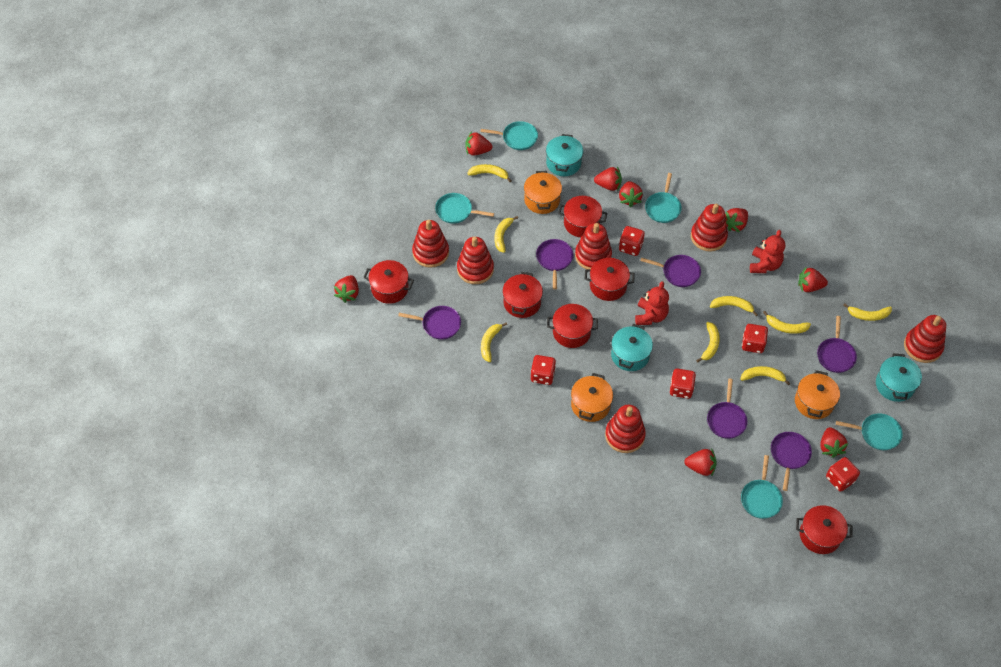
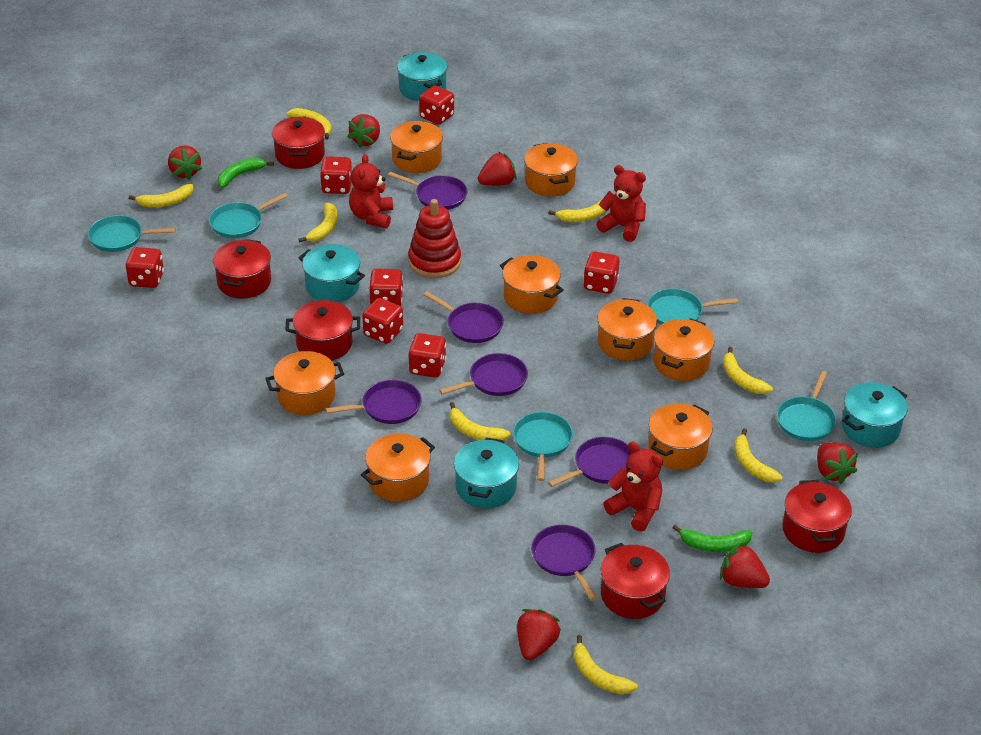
green banana: 0 -> 2
orange pot: 3 -> 8
red dice: 5 -> 7
red pot: 6 -> 5
red stacking toy: 6 -> 1
red strawberry: 8 -> 6
red teddy bear: 2 -> 3
turquoise pot: 3 -> 4

